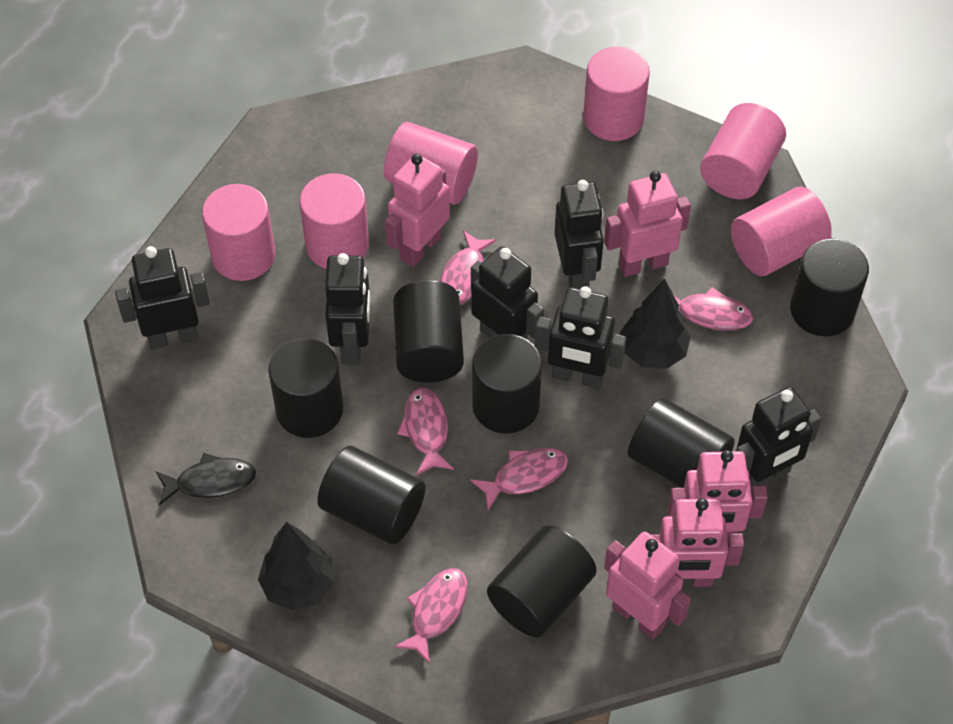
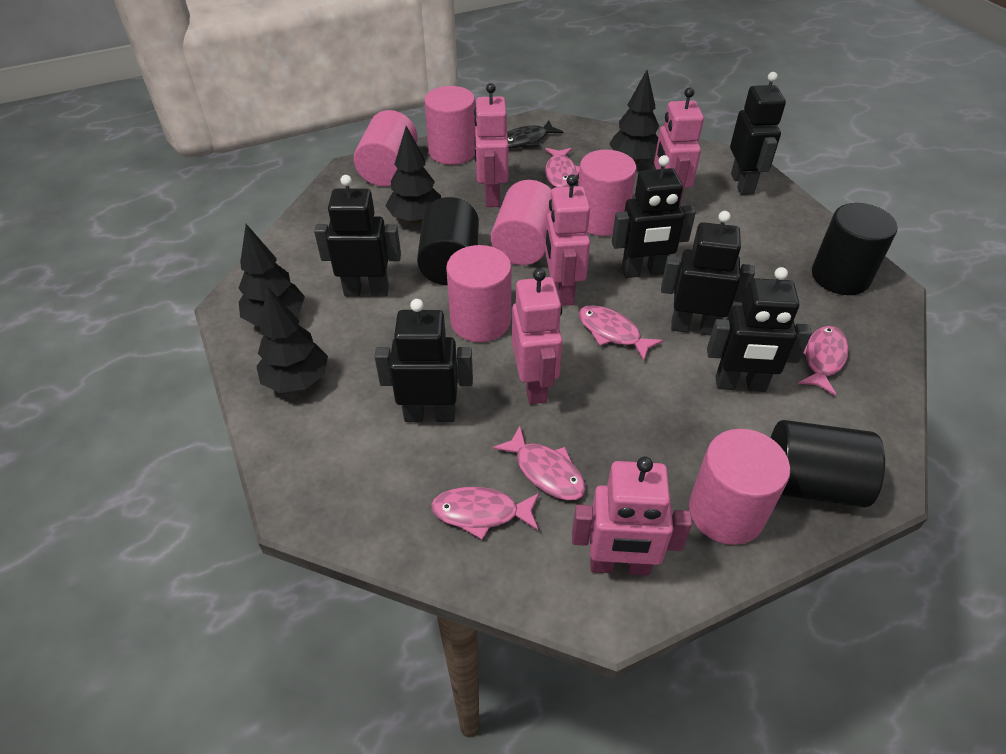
black cylinder: 7 -> 3
black tree: 2 -> 4

